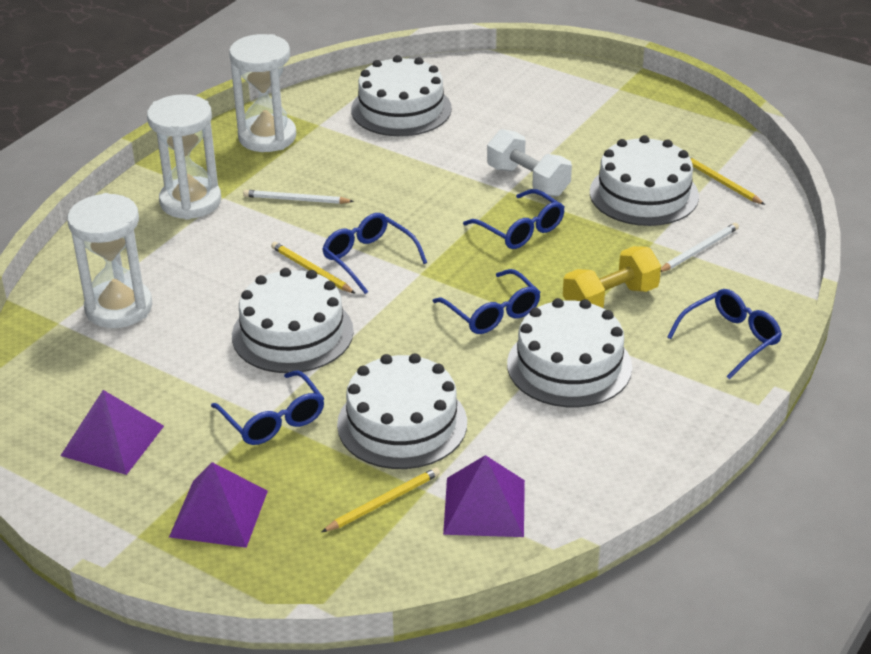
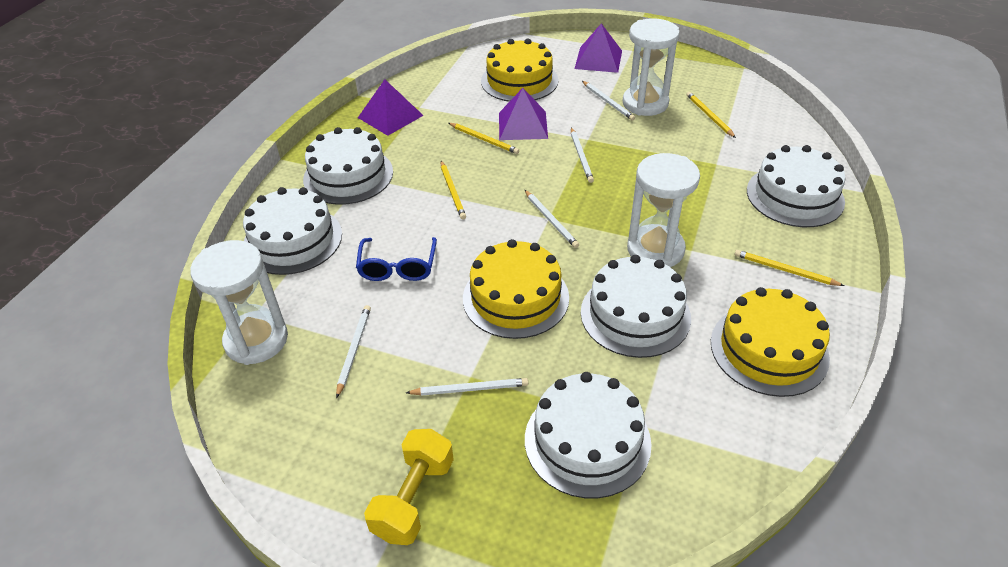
blue glasses: 5 -> 1
white dumbbell: 1 -> 0
white pencil: 2 -> 5
yellow cake: 0 -> 3
yellow pencil: 3 -> 4

